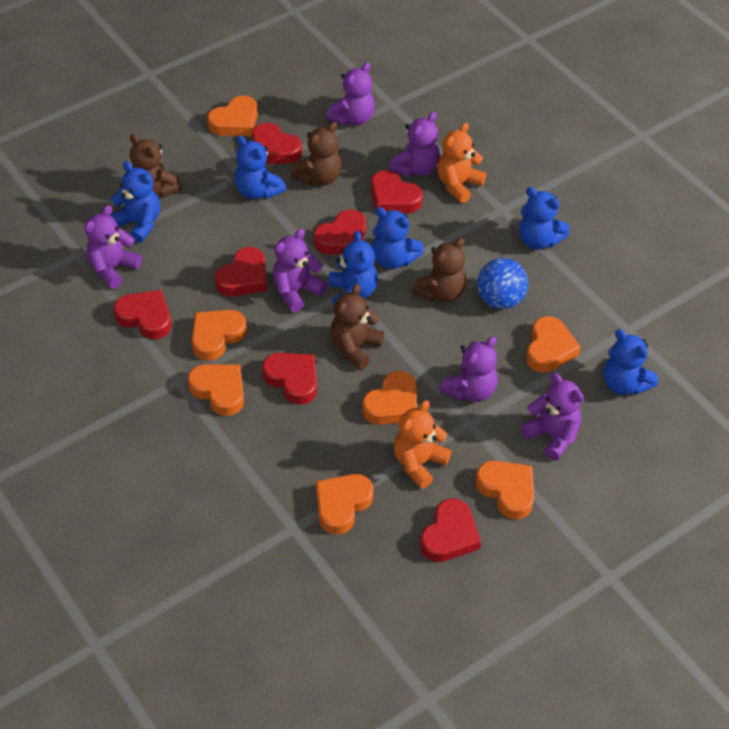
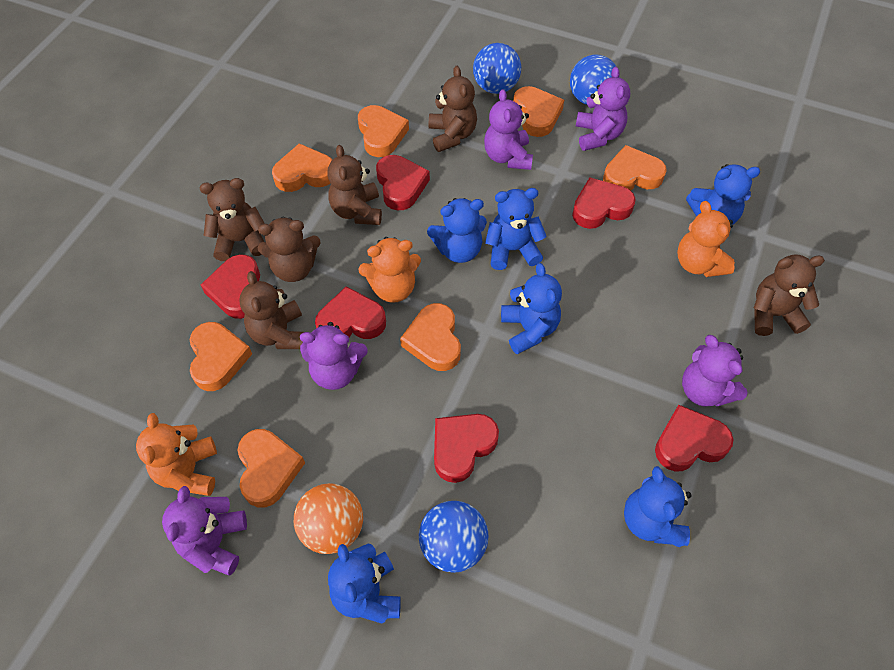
blue ball: 1 -> 3
brown teddy bear: 4 -> 6
orange ball: 0 -> 1
orange teddy bear: 2 -> 3
purple teddy bear: 6 -> 5
red heart: 7 -> 6

